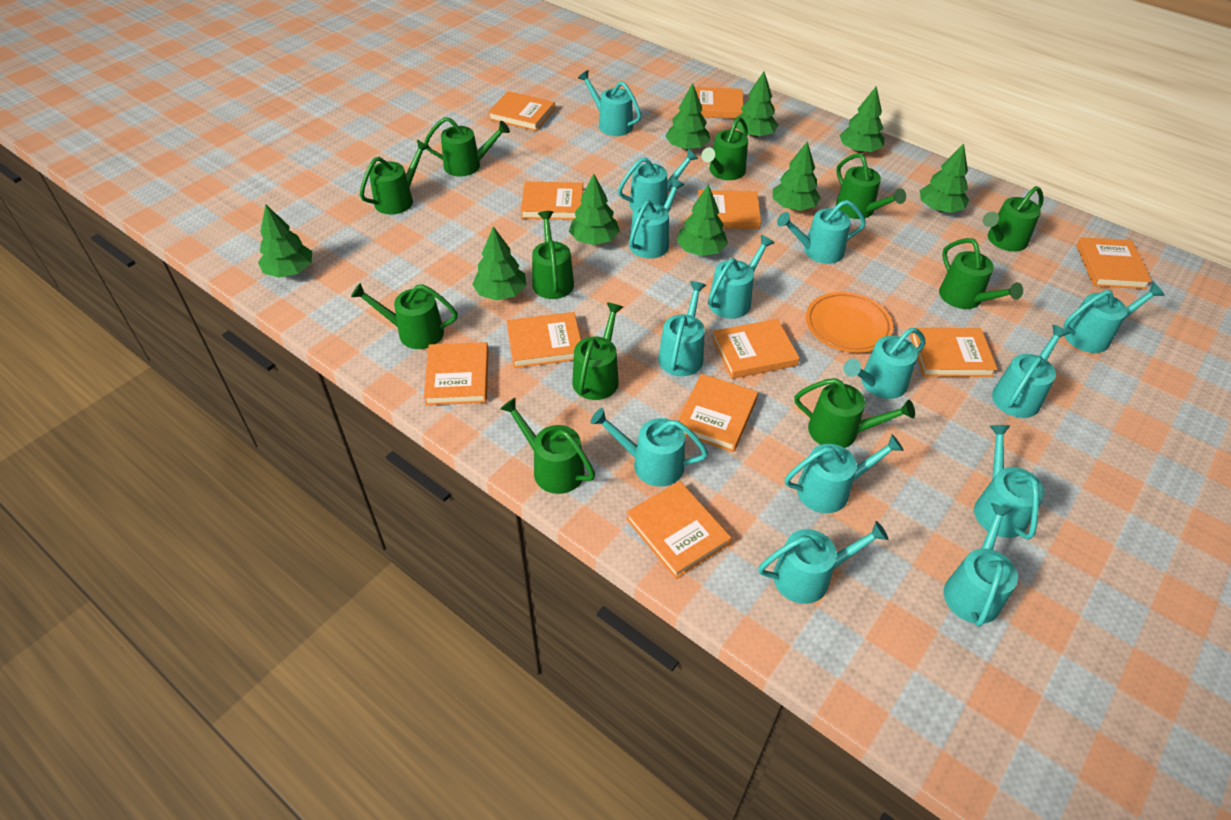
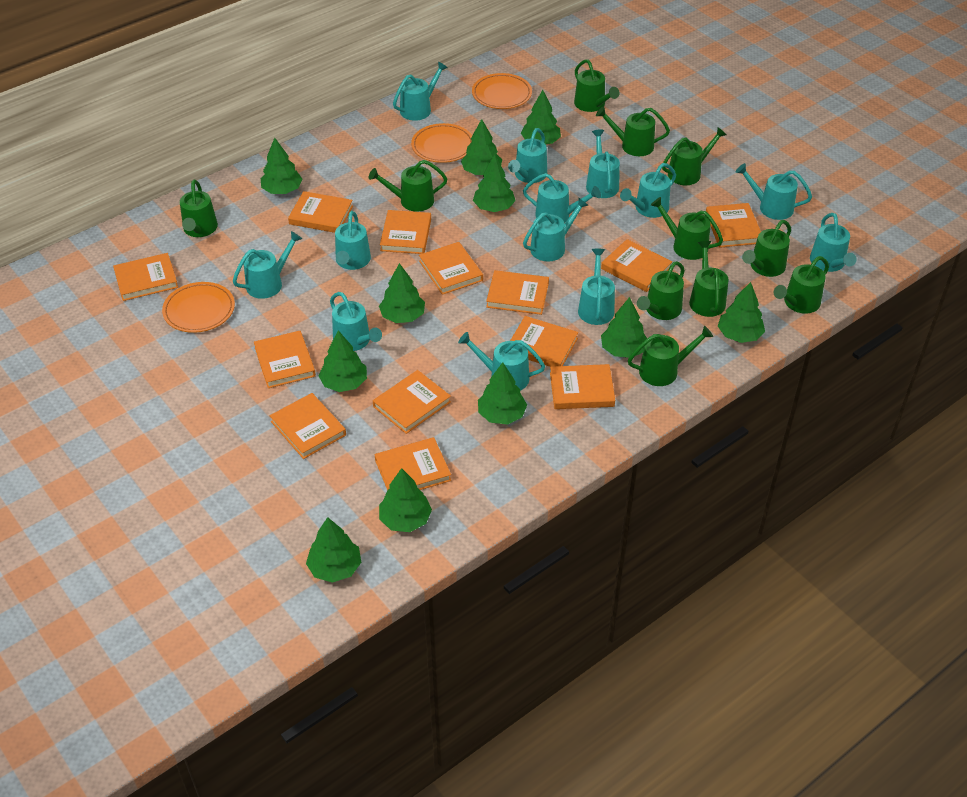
green tree: 9 -> 11
orange book: 11 -> 13
orange plate: 1 -> 3
turquoise watering can: 14 -> 13

